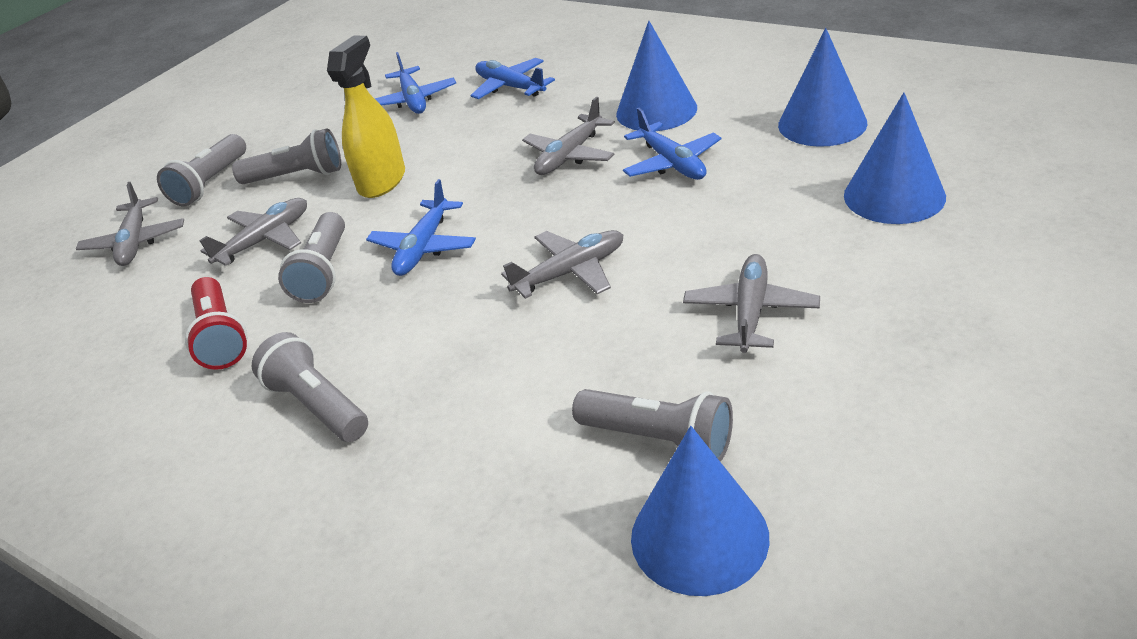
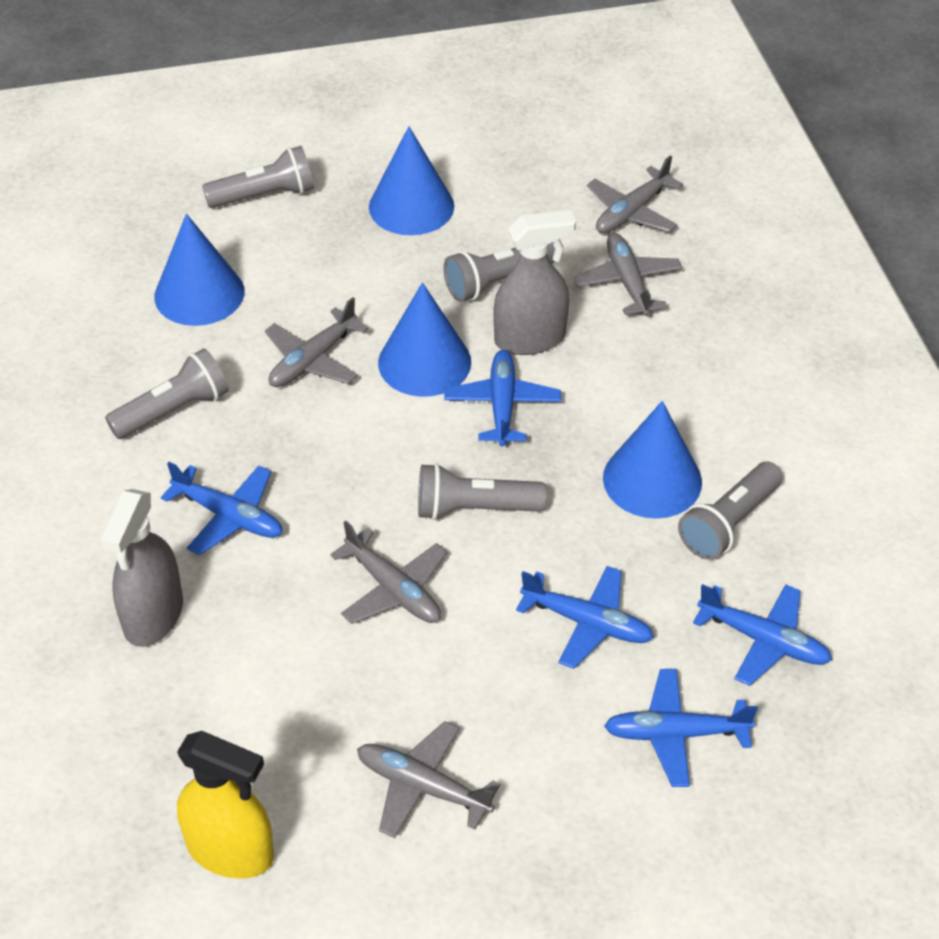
blue plane: 4 -> 5
grey spray bottle: 0 -> 2
red flashlight: 1 -> 0

